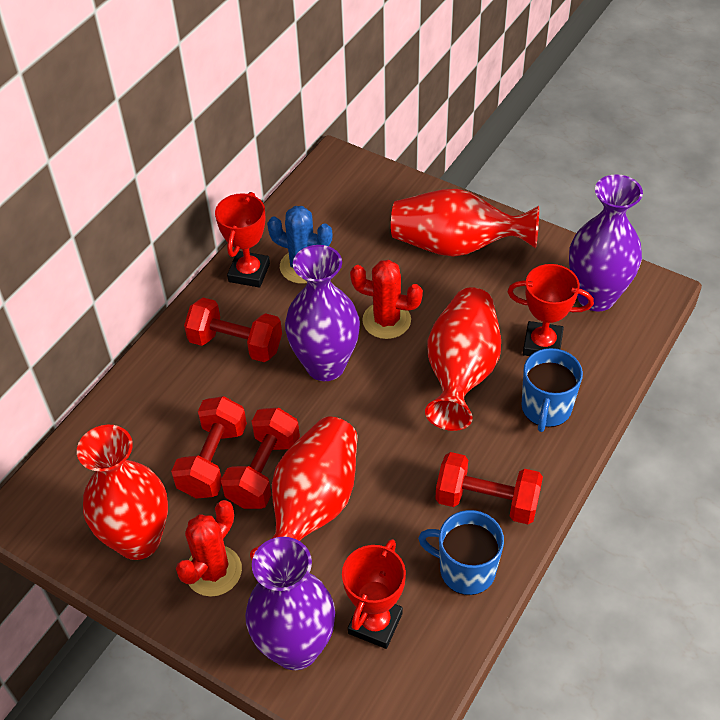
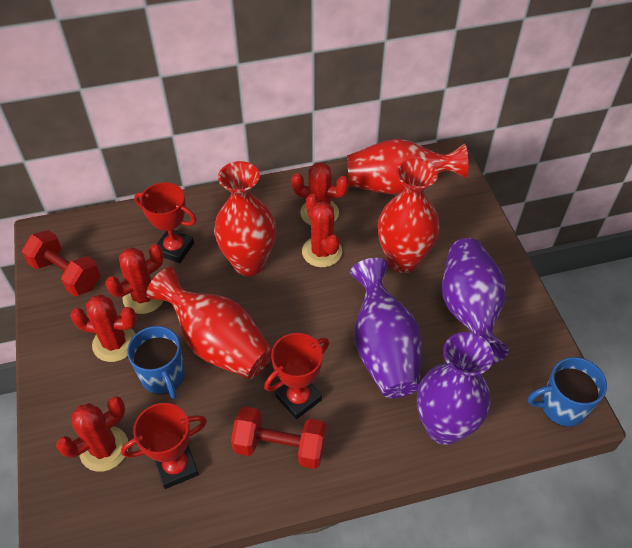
blue cactus: 1 -> 0
red cactus: 2 -> 5
red dumbbell: 4 -> 2

